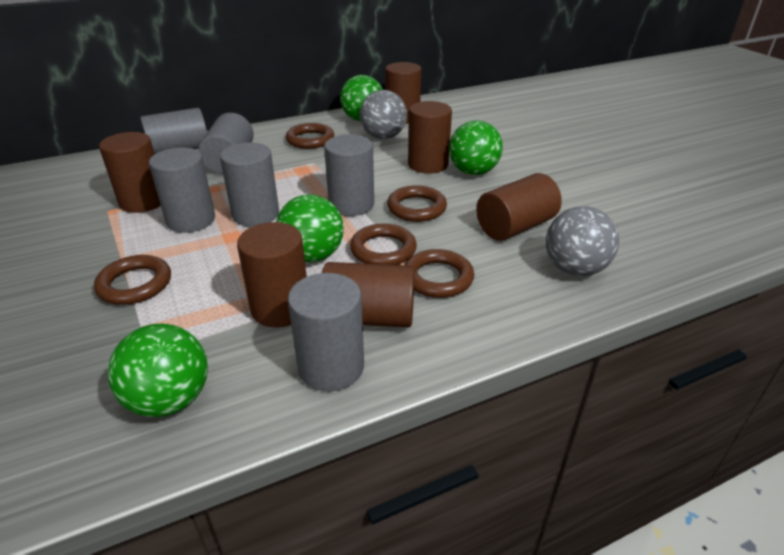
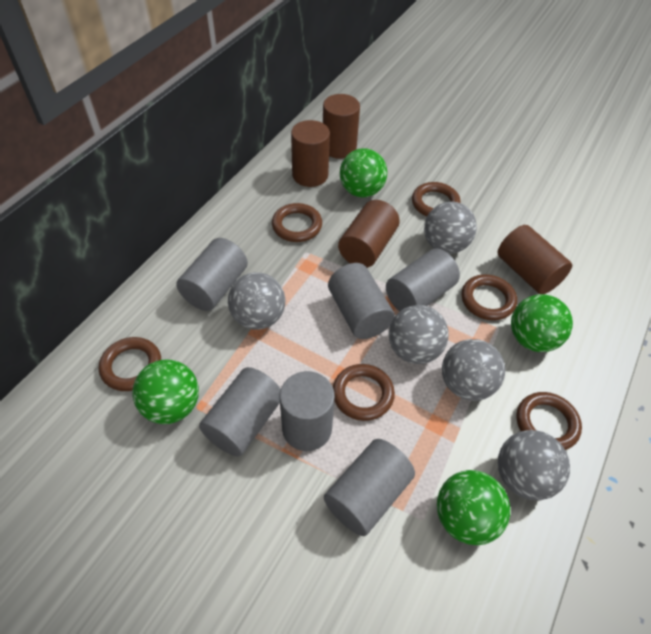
brown cylinder: 6 -> 4
brown ring: 5 -> 6
grey ball: 2 -> 5

